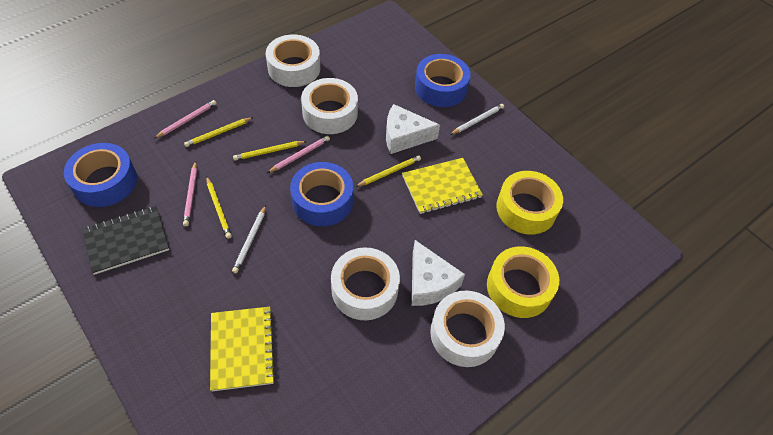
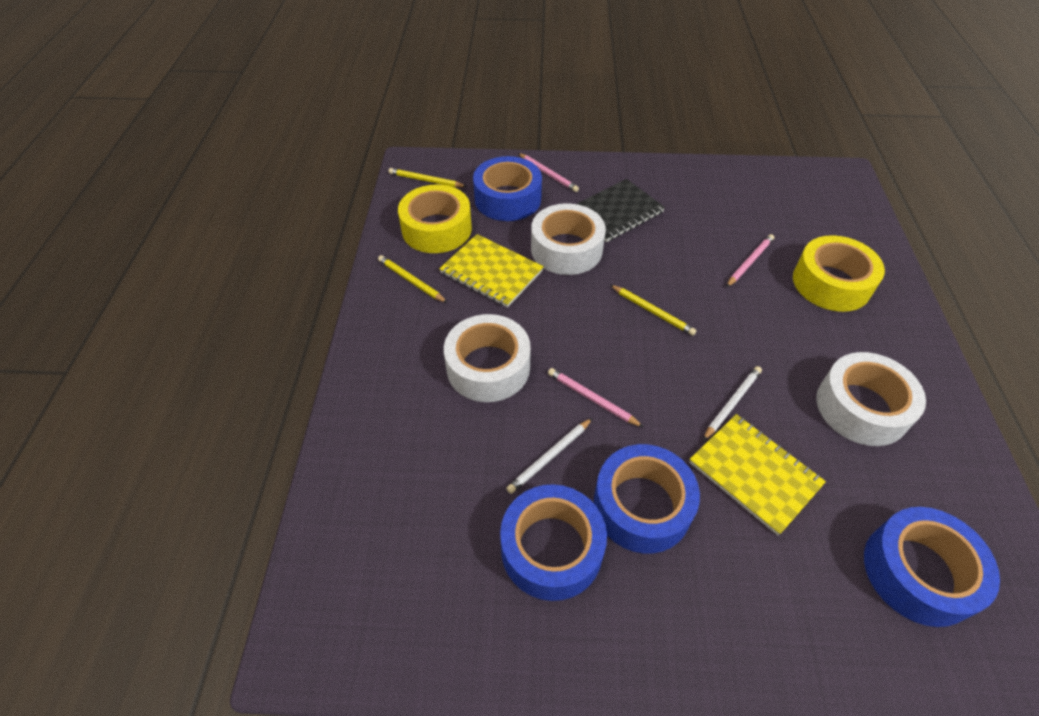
blue tape: 3 -> 4
white cheese: 2 -> 0
white tape: 4 -> 3
yellow pencil: 4 -> 3

